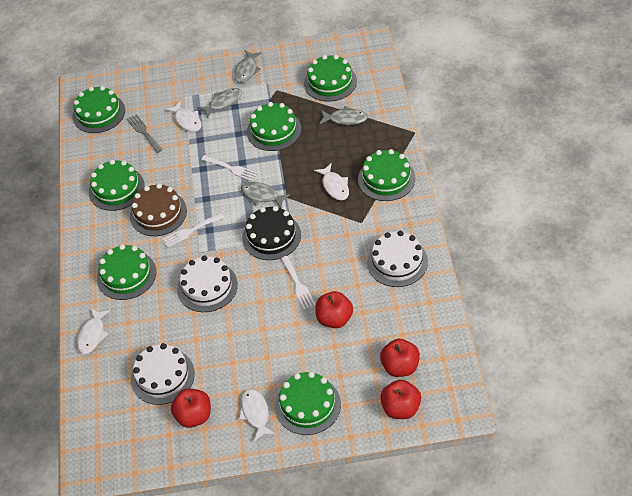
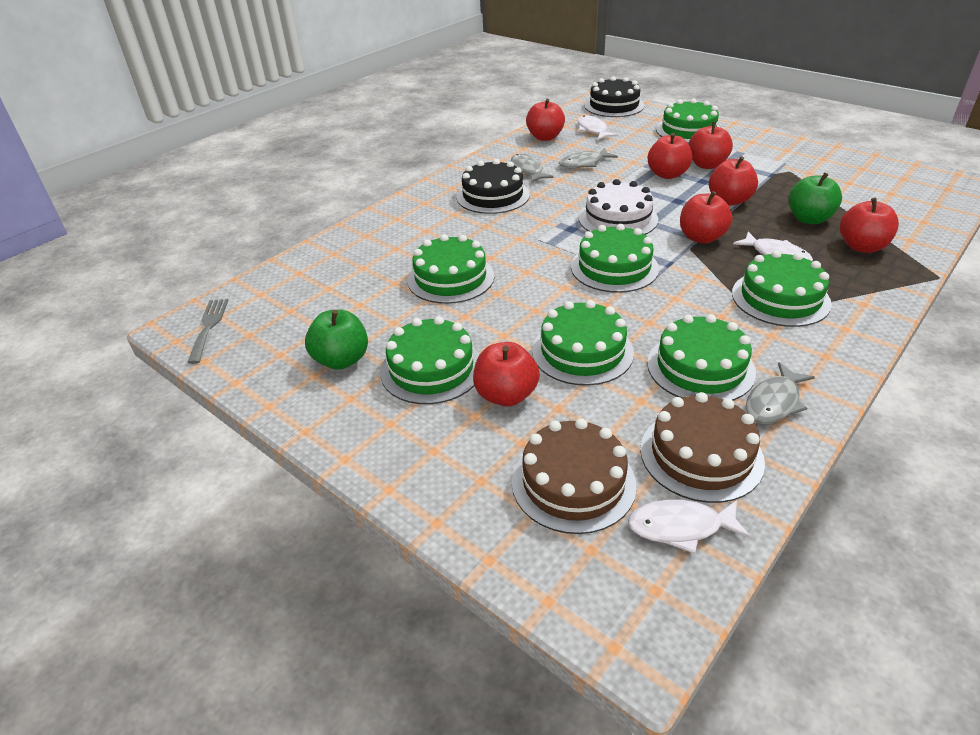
black cake: 1 -> 2
brown cake: 1 -> 2
green apple: 0 -> 2
grey fish: 4 -> 3
red apple: 4 -> 7
white cake: 3 -> 1
white fish: 4 -> 3
white fork: 3 -> 0

